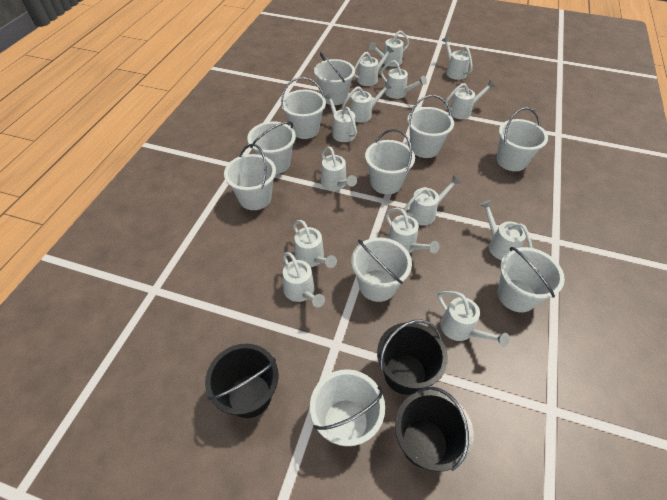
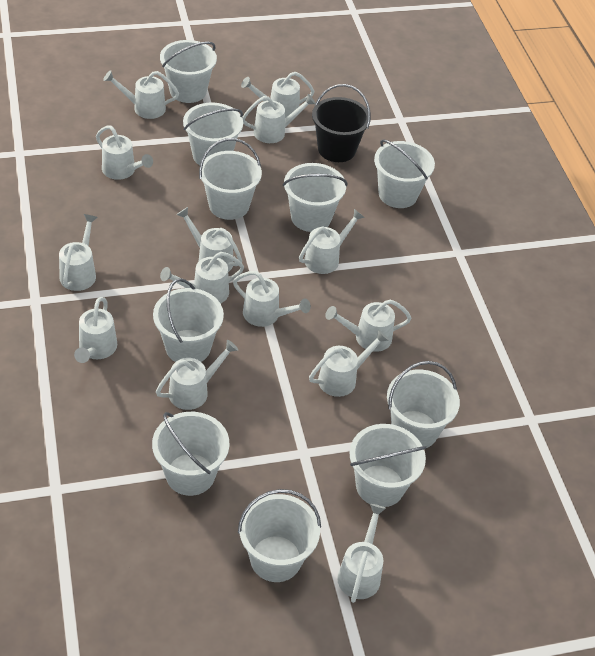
black bucket: 3 -> 1

